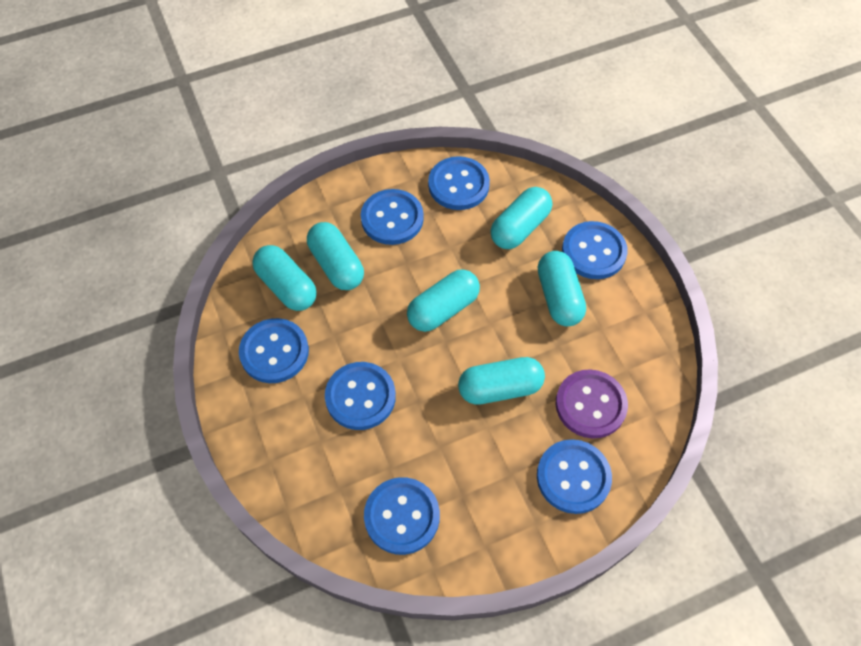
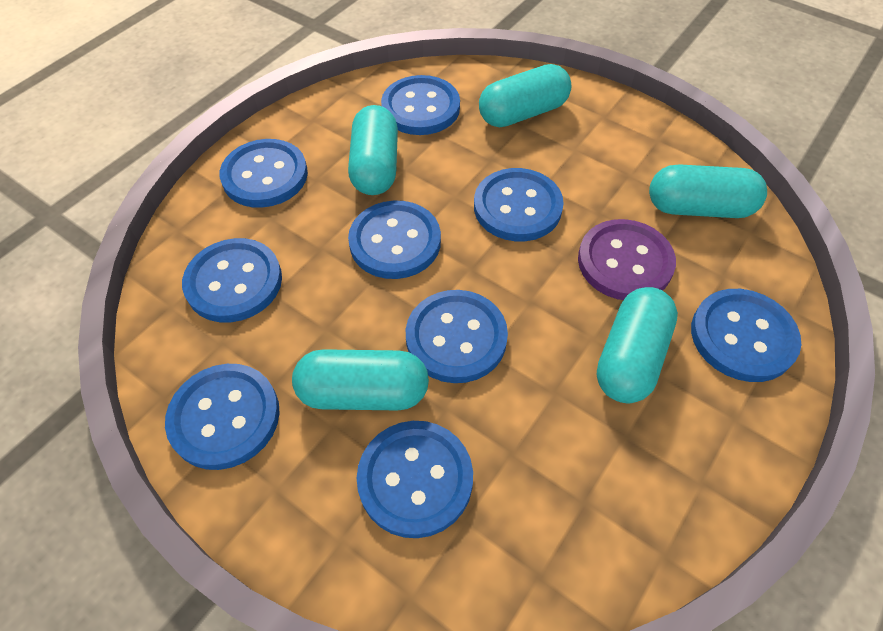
blue button: 7 -> 9
turquoise capsule: 6 -> 5

